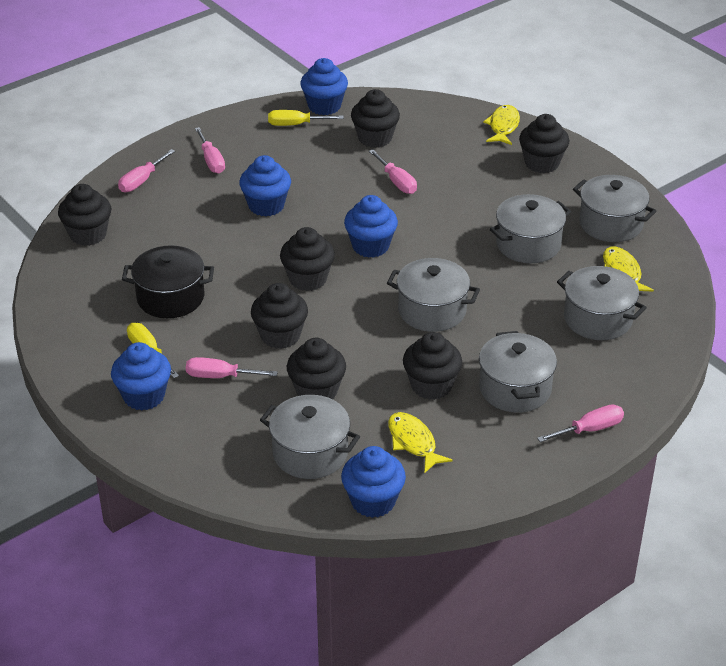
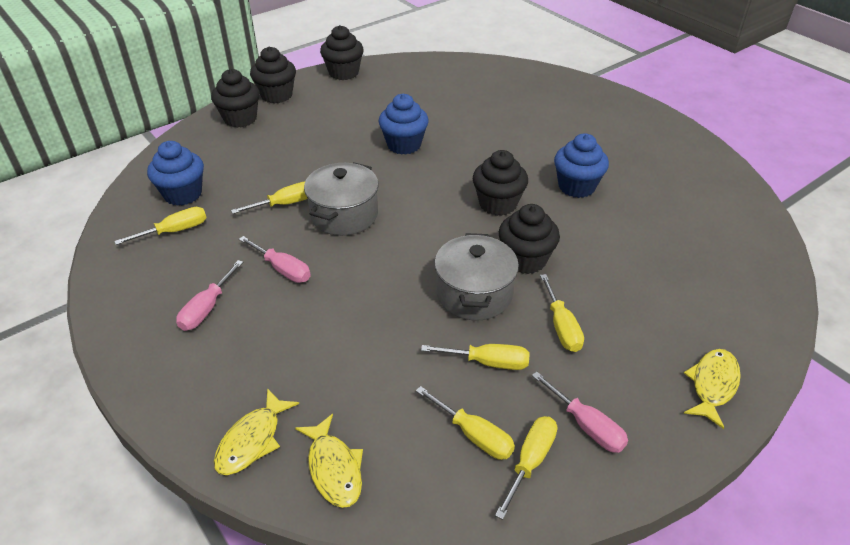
black cupcake: 7 -> 5
black pot: 1 -> 0
blue cupcake: 5 -> 3
grey pot: 6 -> 2
pink screwdriver: 5 -> 3
yellow screwdriver: 2 -> 6

